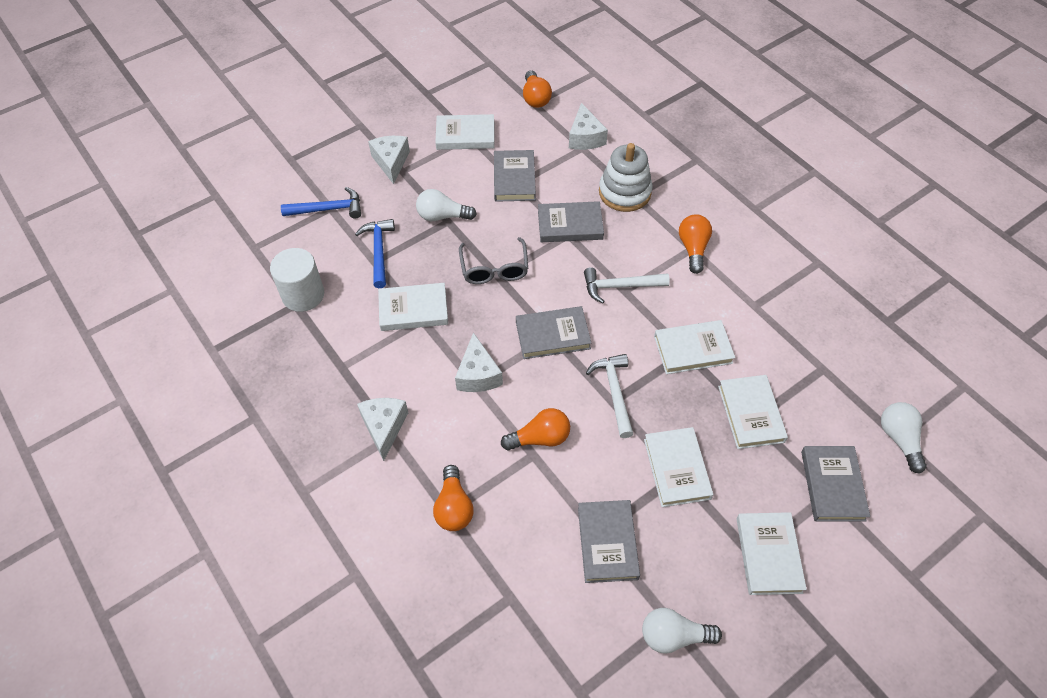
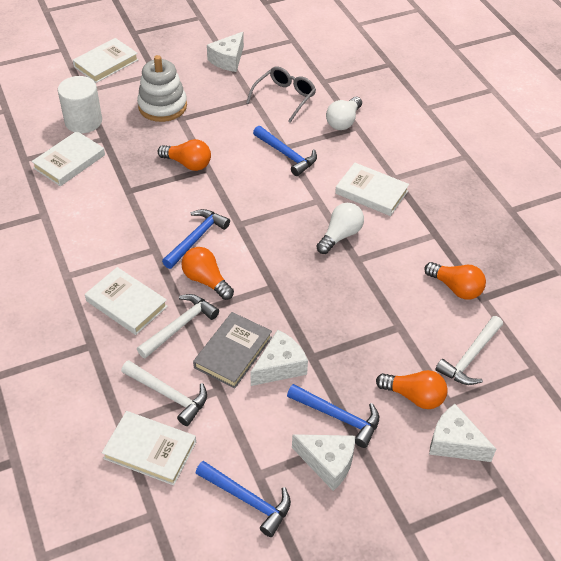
blue hammer: 2 -> 4
grey book: 5 -> 1
white book: 6 -> 5
white hammer: 2 -> 3
white light bulb: 3 -> 2

